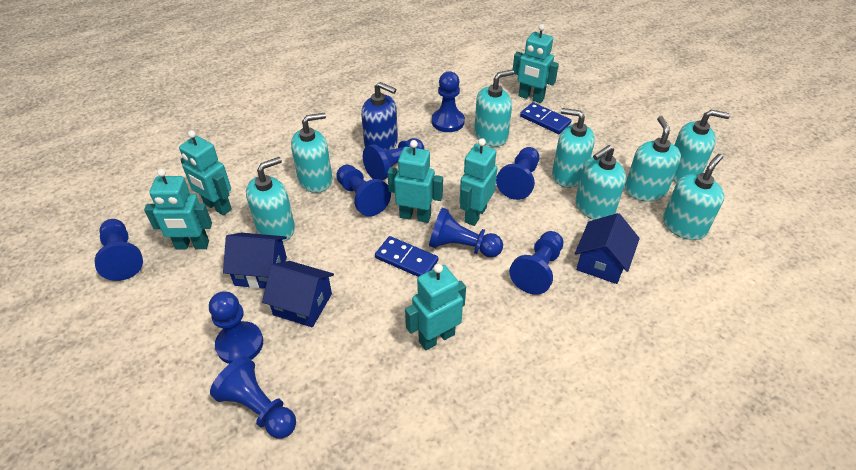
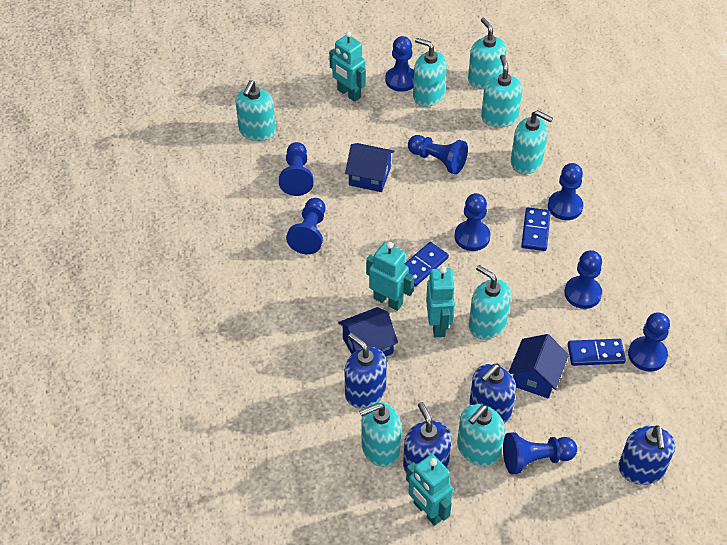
blue domino: 2 -> 3
blue soap dispenser: 1 -> 4
turquoise robot: 6 -> 4

